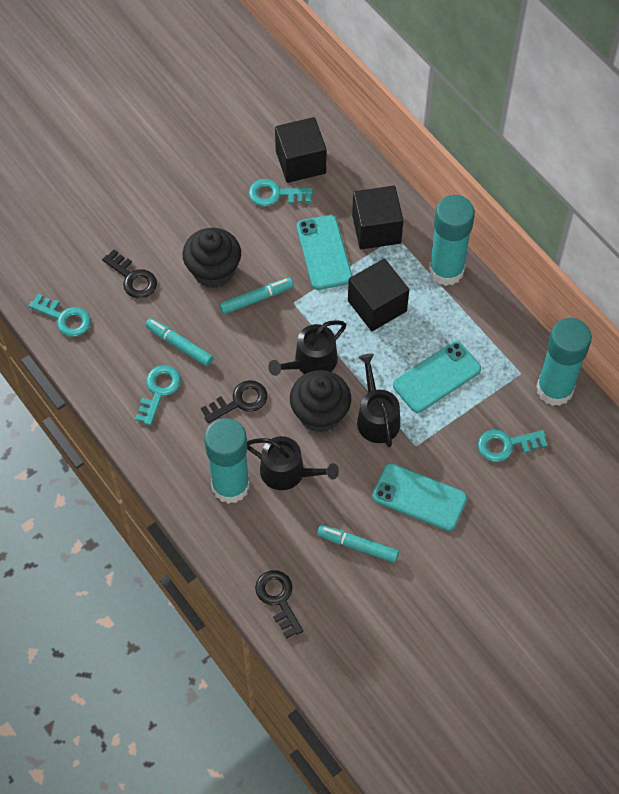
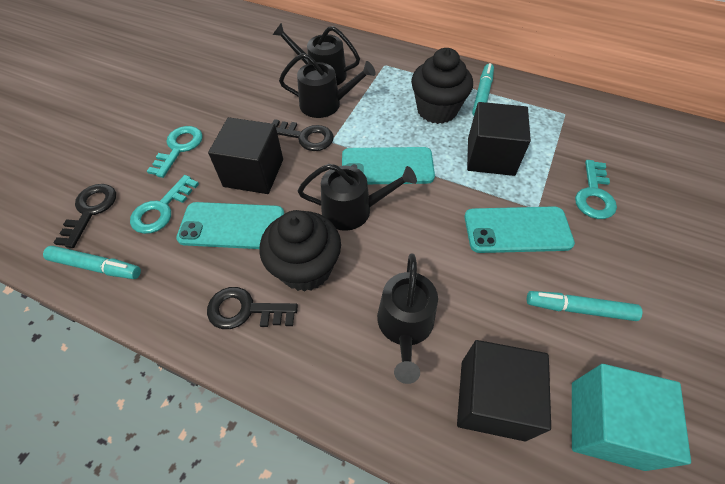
black watering can: 3 -> 4
turquoise cube: 0 -> 1
turquoise glue stick: 3 -> 0
turquoise key: 4 -> 3

